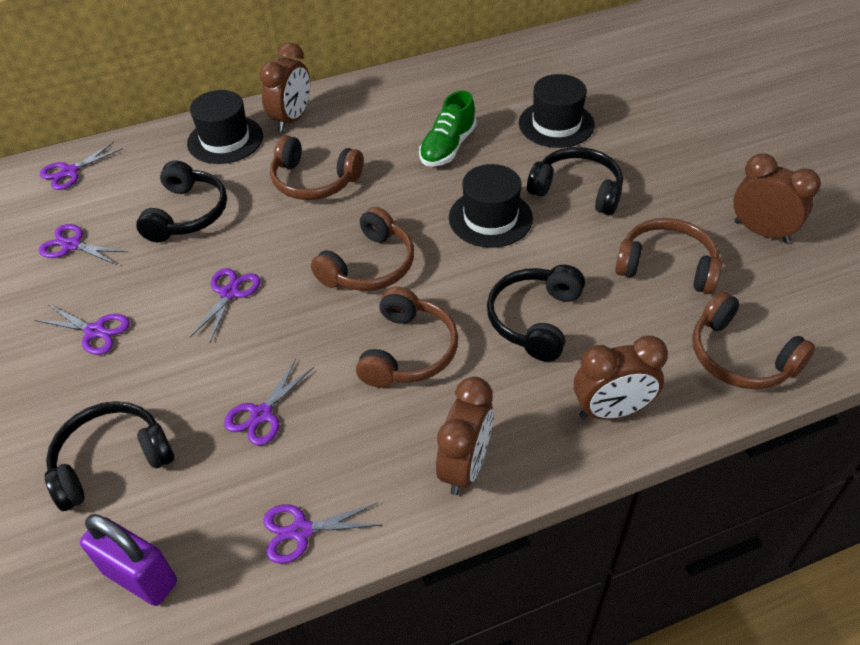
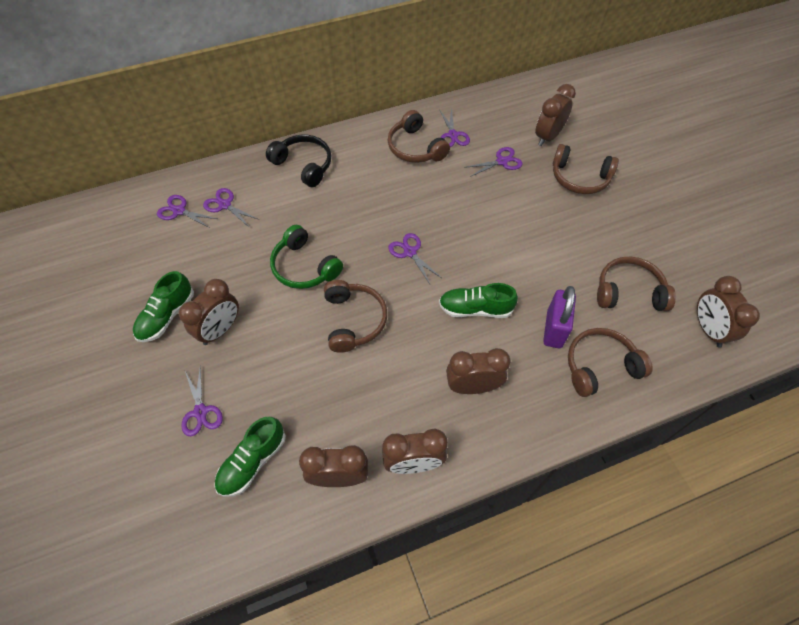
black hat: 3 -> 0
black headphones: 4 -> 1
brown clock: 4 -> 6
green headphones: 0 -> 1
green shoe: 1 -> 3

